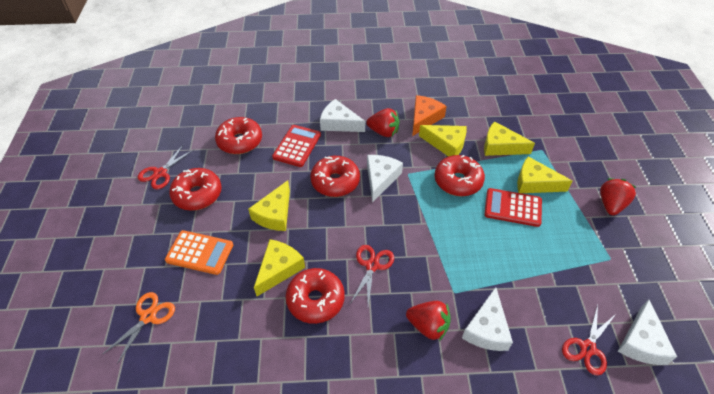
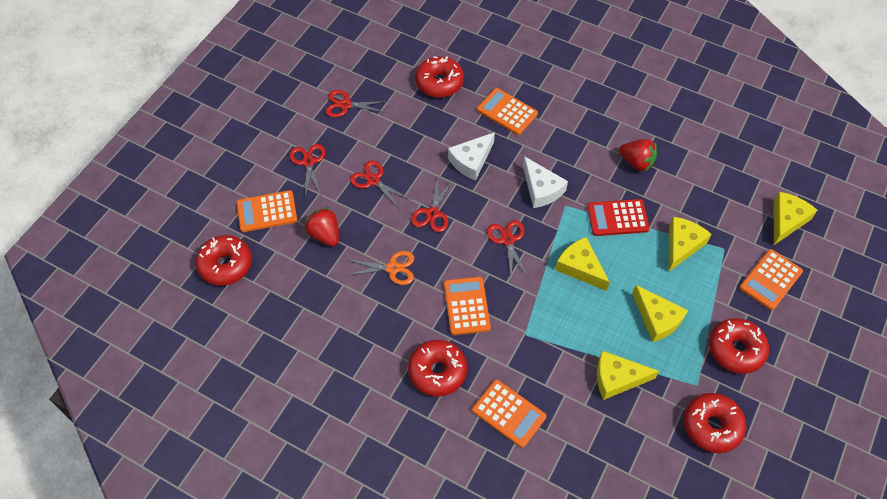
orange calculator: 1 -> 5
orange cheese: 1 -> 0
red calculator: 2 -> 1
red scissors: 3 -> 5
red strawberry: 3 -> 2
white cheese: 4 -> 2

